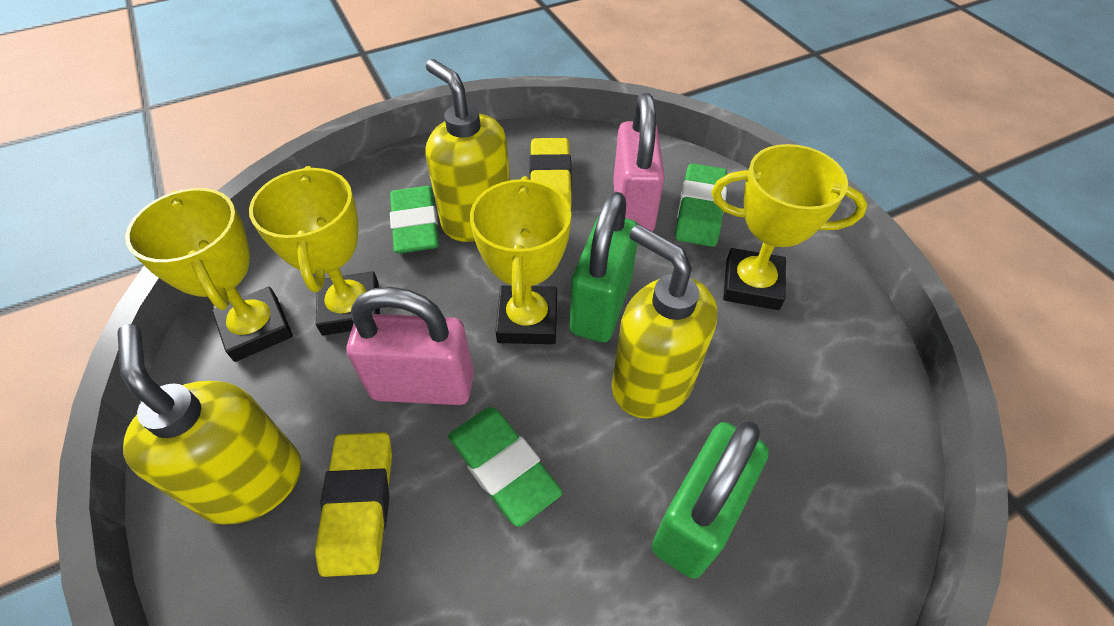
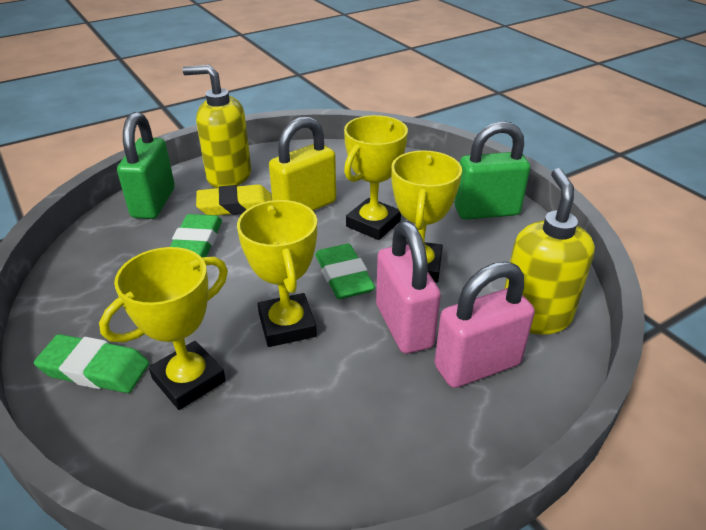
yellow eraser: 2 -> 1
yellow padlock: 0 -> 1
yellow soap dispenser: 3 -> 2

